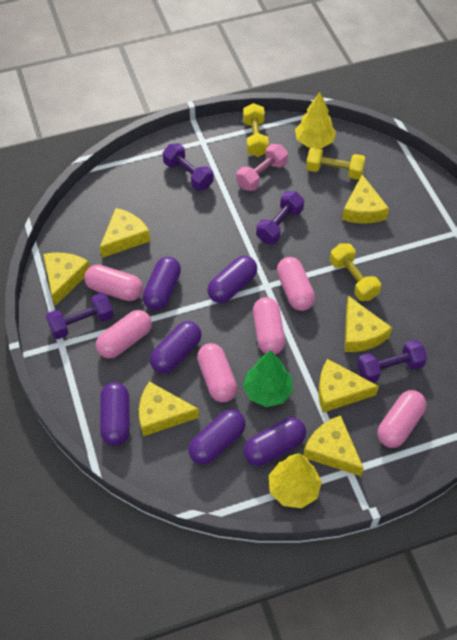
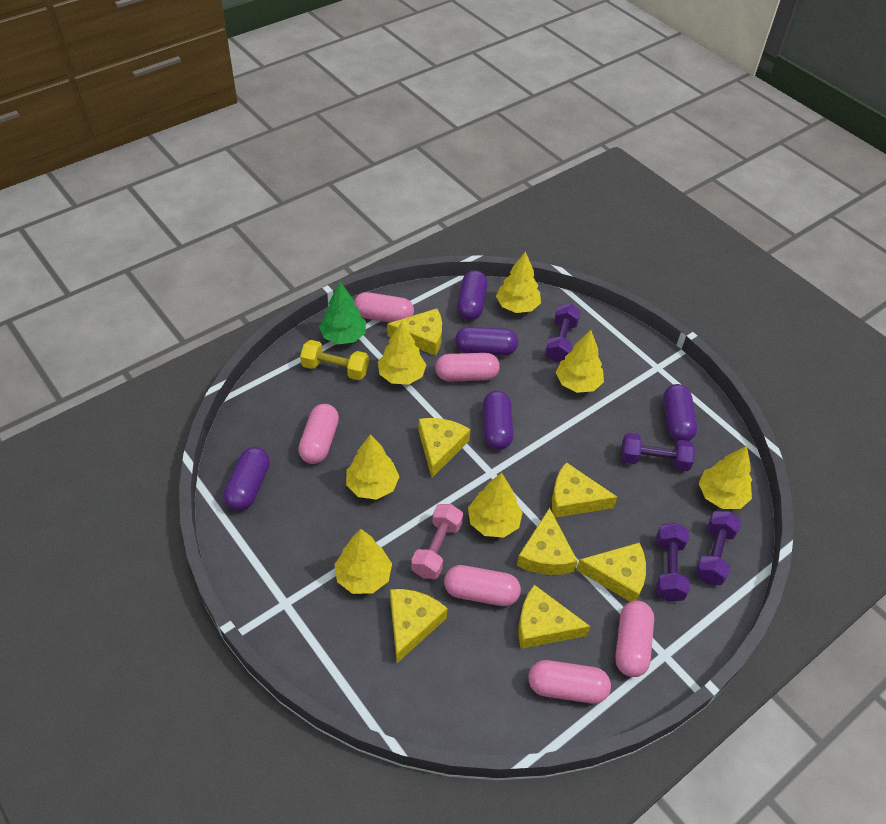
purple capsule: 6 -> 5
yellow dumbbell: 3 -> 1
yellow tree: 2 -> 7

